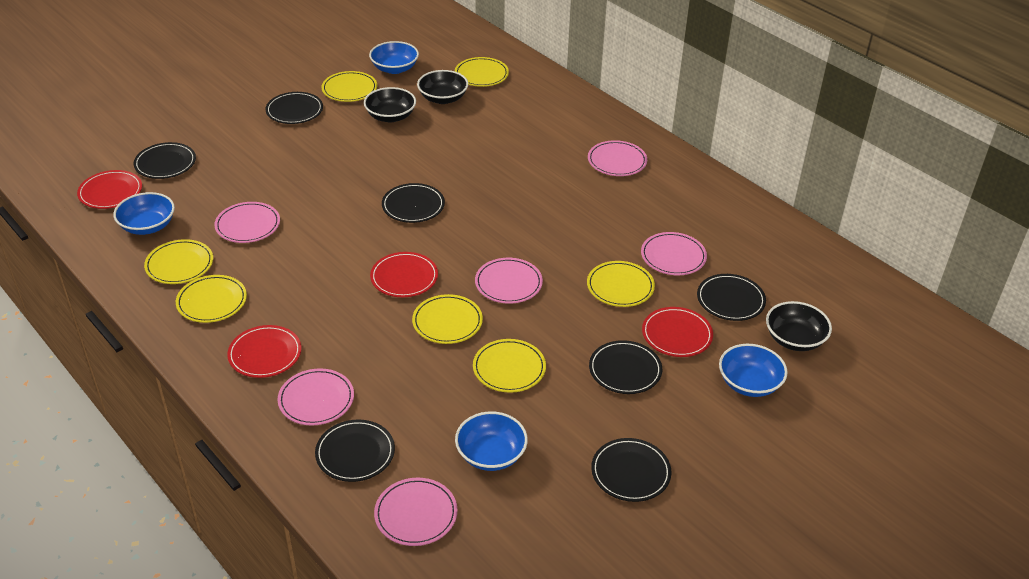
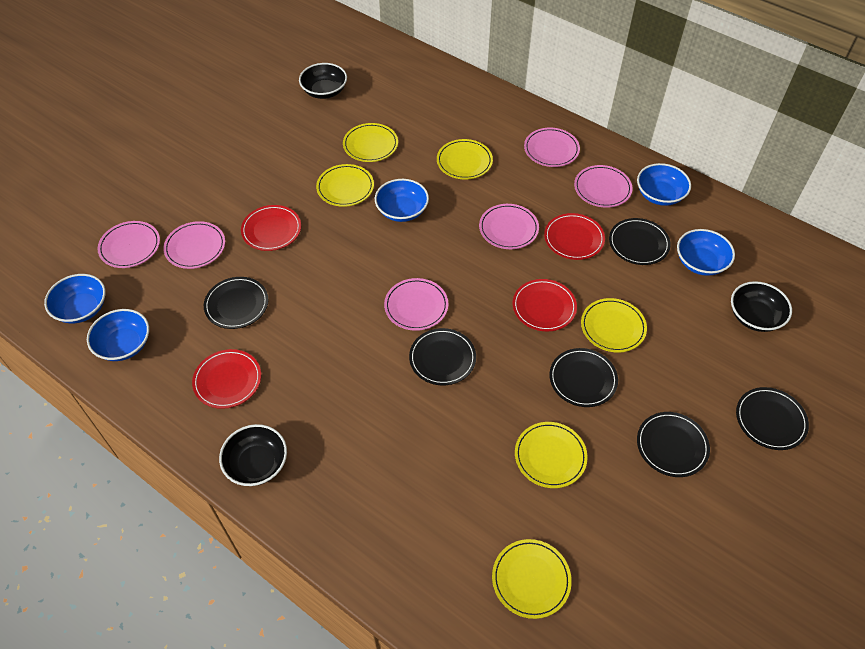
black plate: 7 -> 6
blue bowl: 4 -> 5
yellow plate: 7 -> 6

